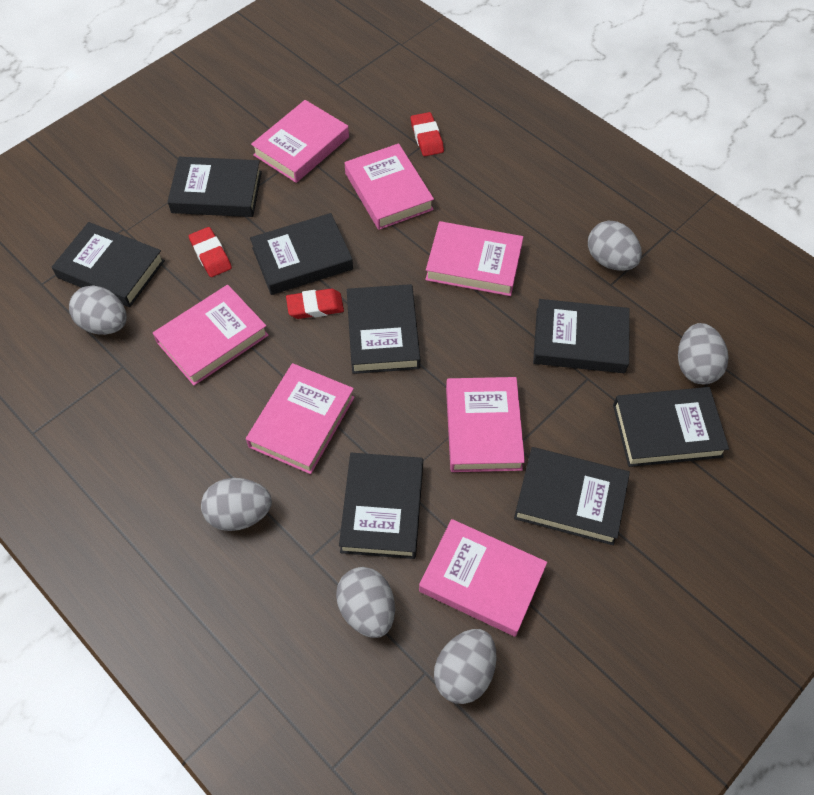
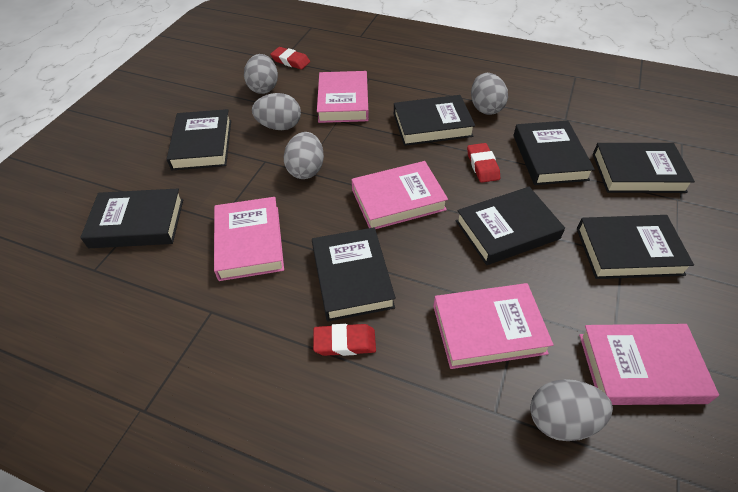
grey egg: 6 -> 5
pink book: 7 -> 5

